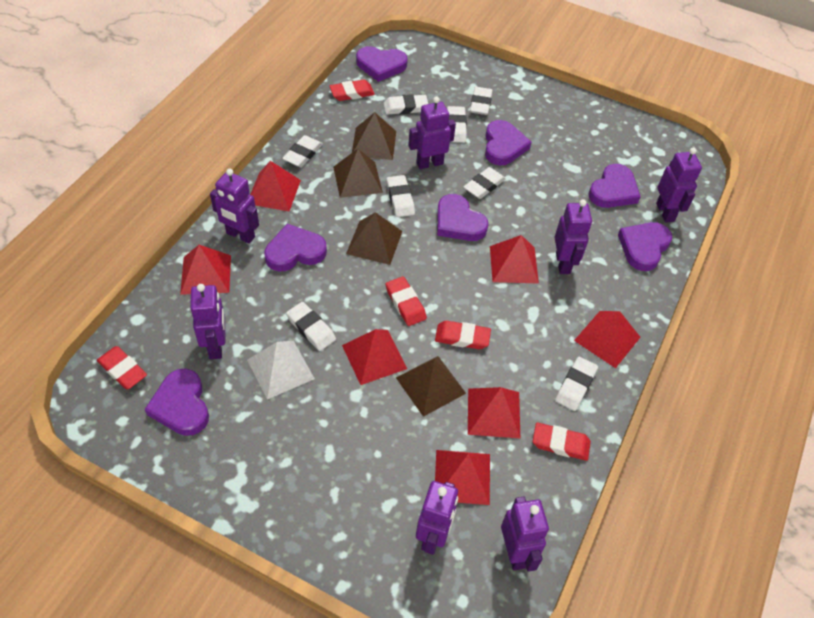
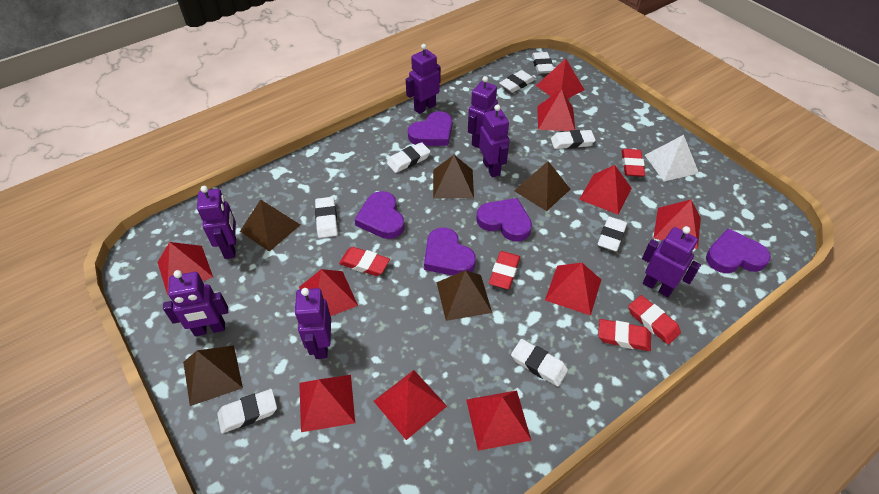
brown pyramid: 4 -> 5
purple heart: 7 -> 5
red pyramid: 7 -> 10

